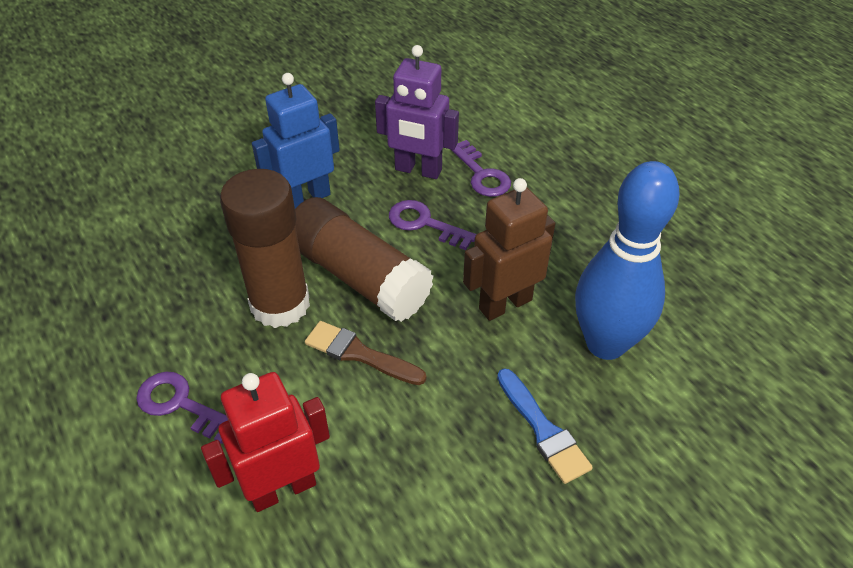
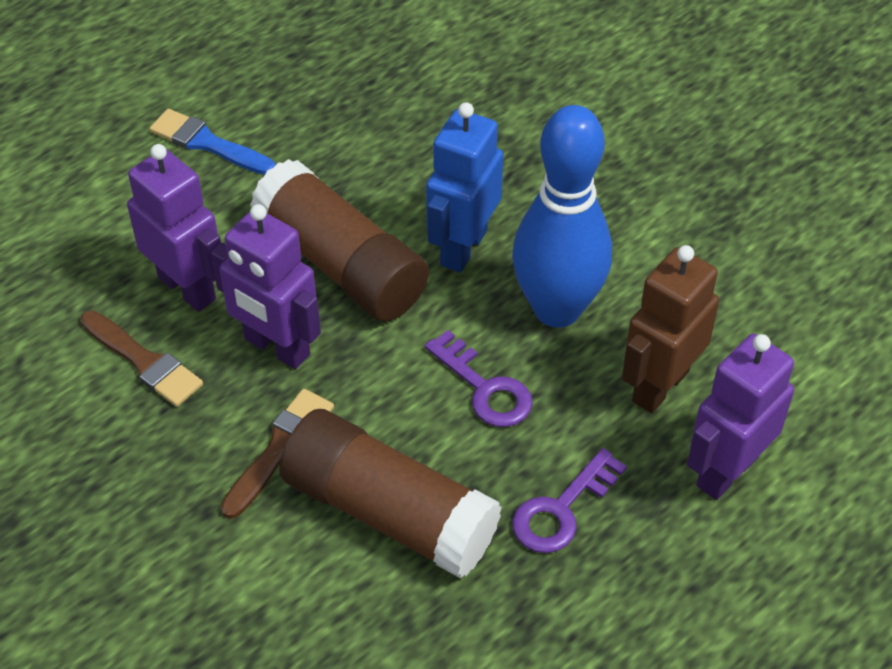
brown brush: 1 -> 2
purple key: 3 -> 2
purple robot: 1 -> 3
red robot: 1 -> 0

